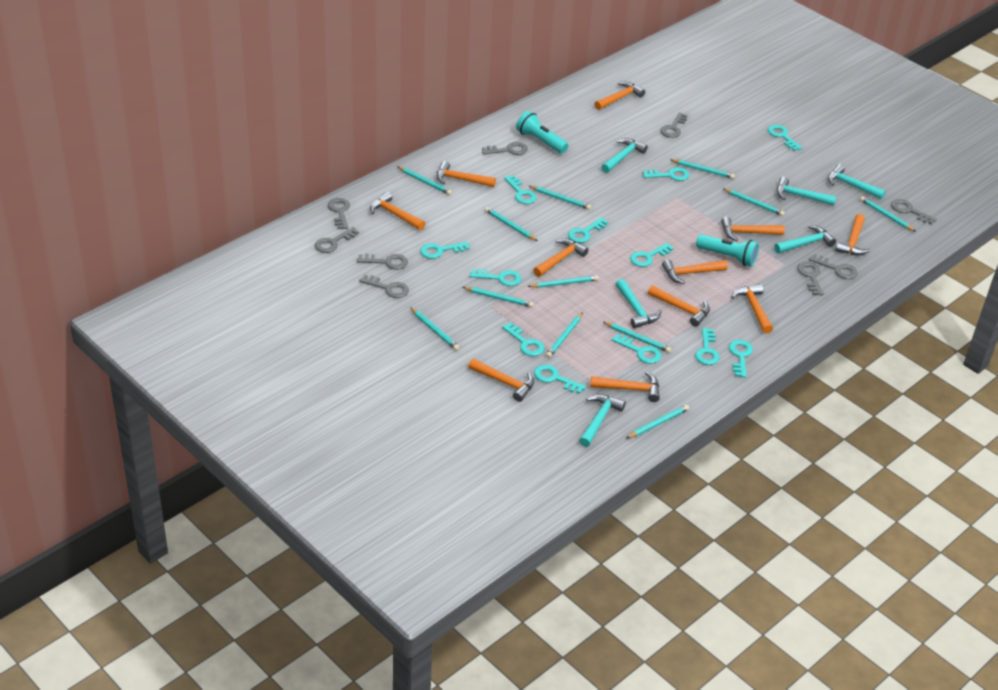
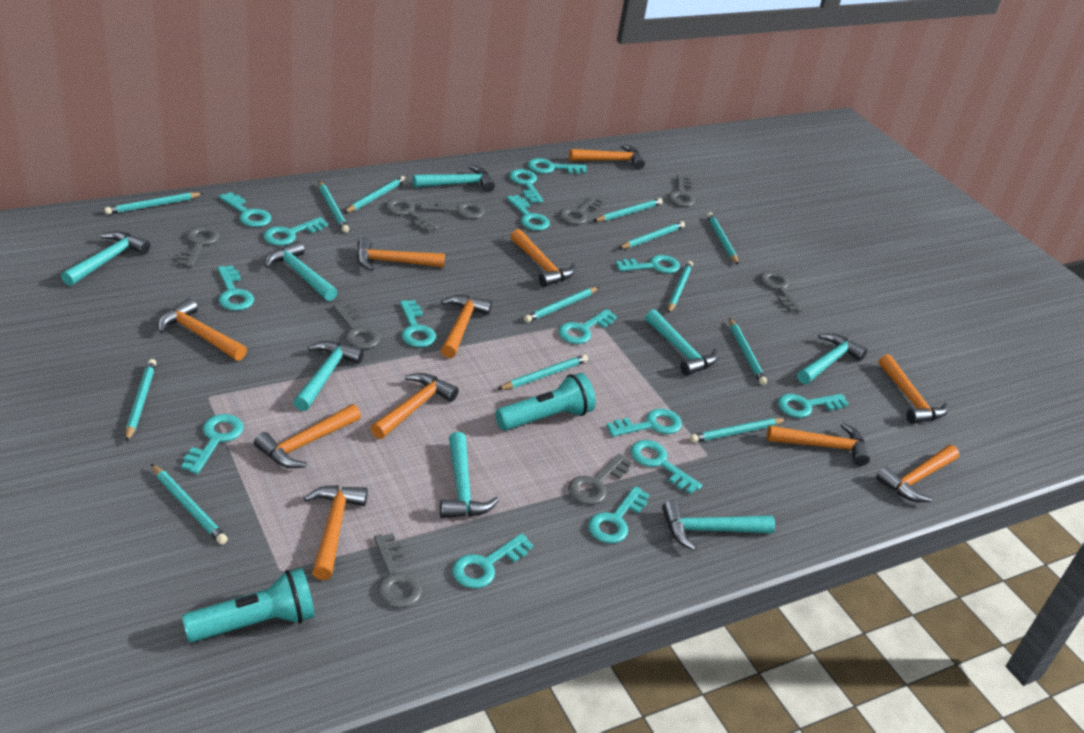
turquoise hammer: 6 -> 8
turquoise key: 12 -> 15
turquoise pencil: 12 -> 13

